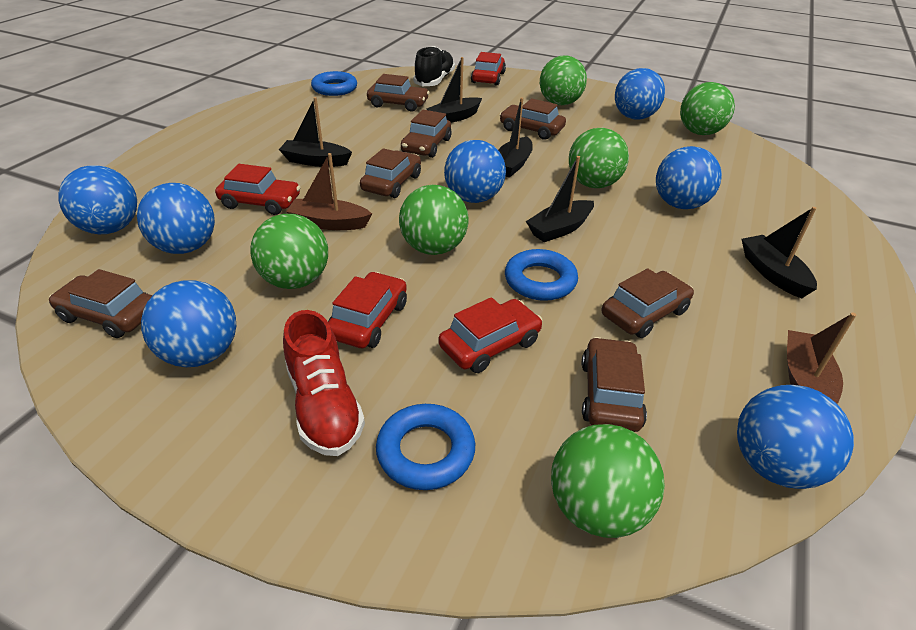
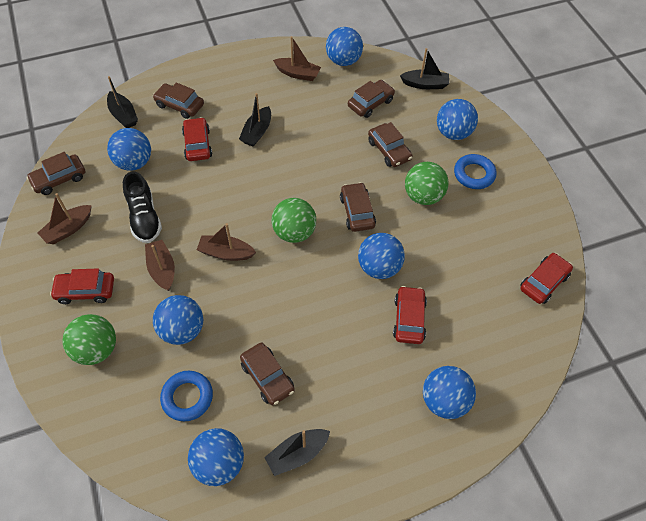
black boat: 5 -> 4
blue ring: 3 -> 2
brown boat: 2 -> 4
brown car: 7 -> 6
green ball: 6 -> 3
red shoe: 1 -> 0

